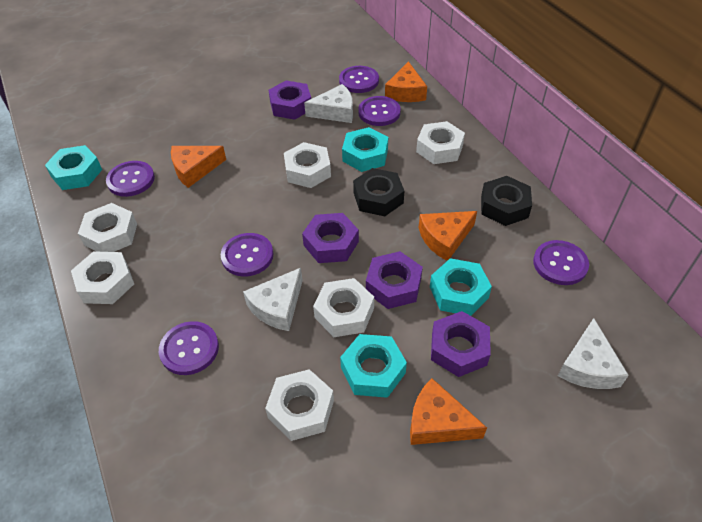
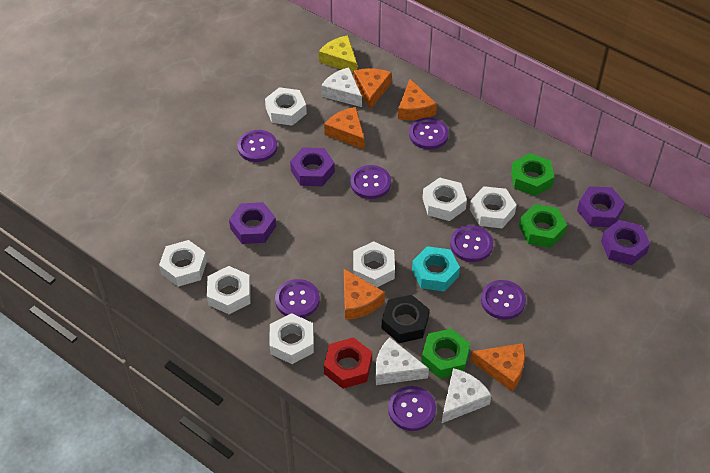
black nut: 2 -> 1
green nut: 0 -> 3
orange cheese: 4 -> 5
purple button: 6 -> 7
red nut: 0 -> 1
turquoise nut: 4 -> 1
white nut: 6 -> 7
yellow cheese: 0 -> 1

